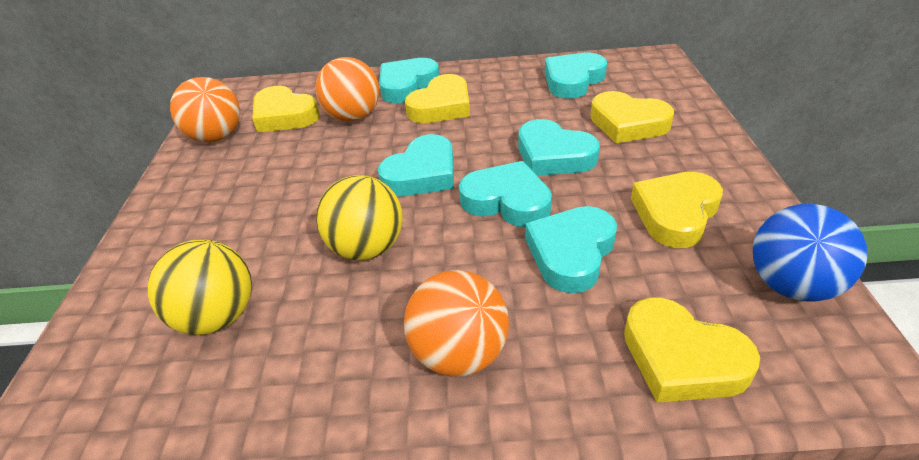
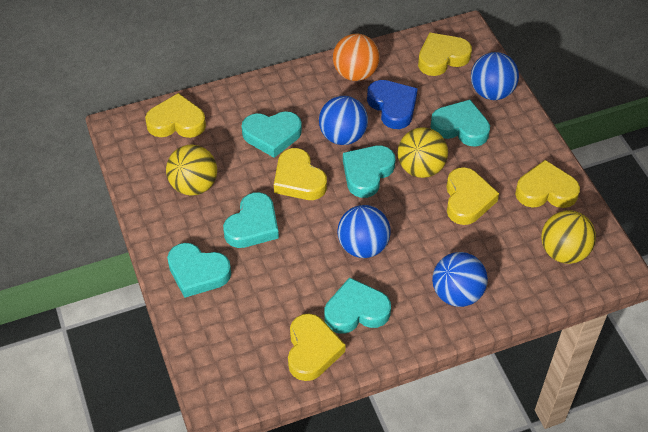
blue ball: 1 -> 4
blue heart: 0 -> 1
orange ball: 3 -> 1
yellow ball: 2 -> 3
yellow heart: 5 -> 6

